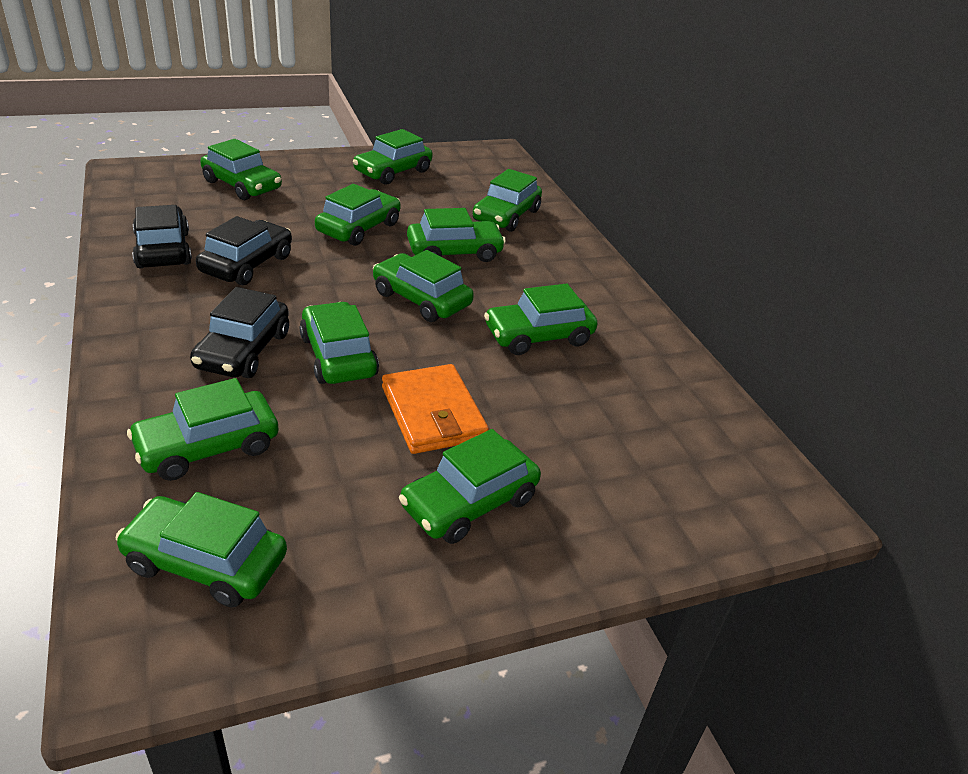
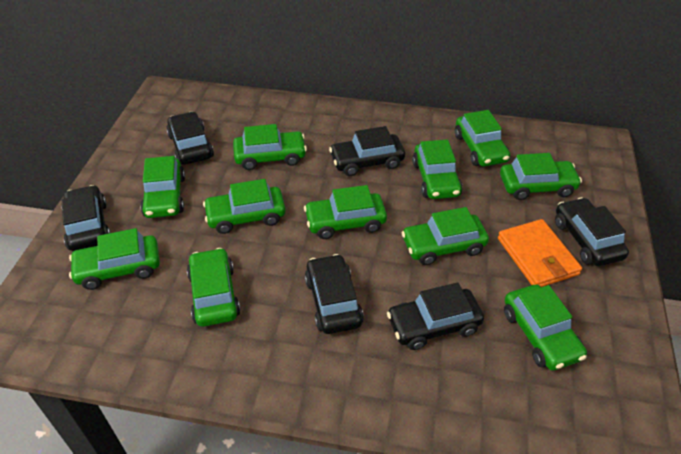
black car: 3 -> 6

